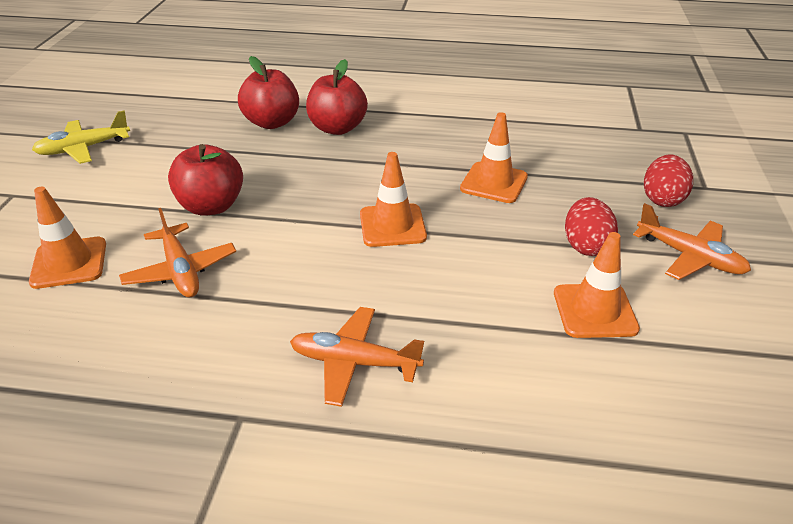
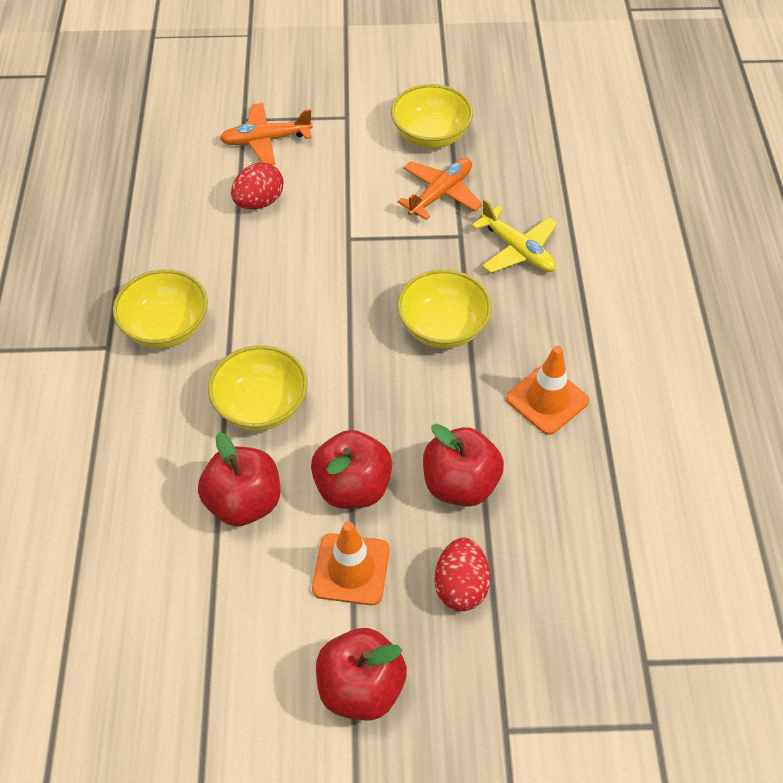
orange plane: 3 -> 2
orange traffic cone: 4 -> 2
red apple: 3 -> 4
yellow bowl: 0 -> 4

